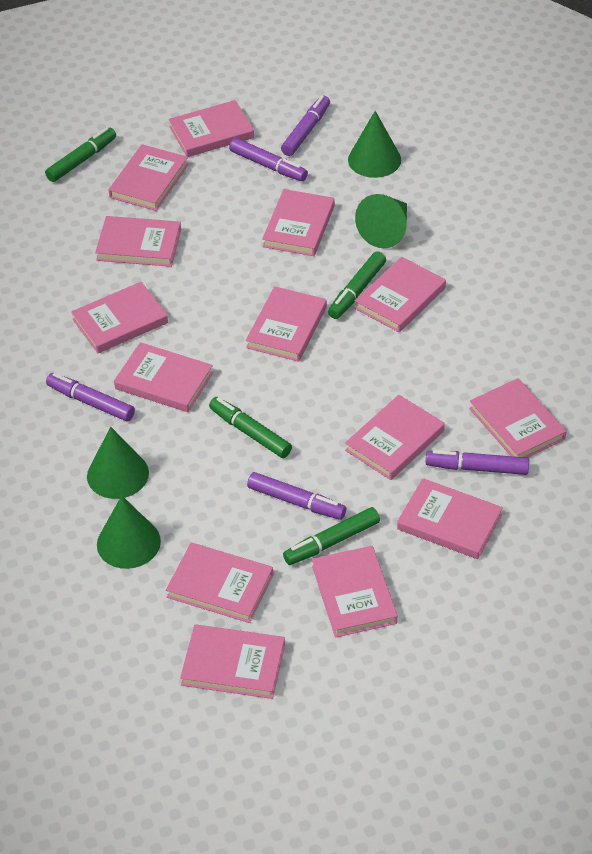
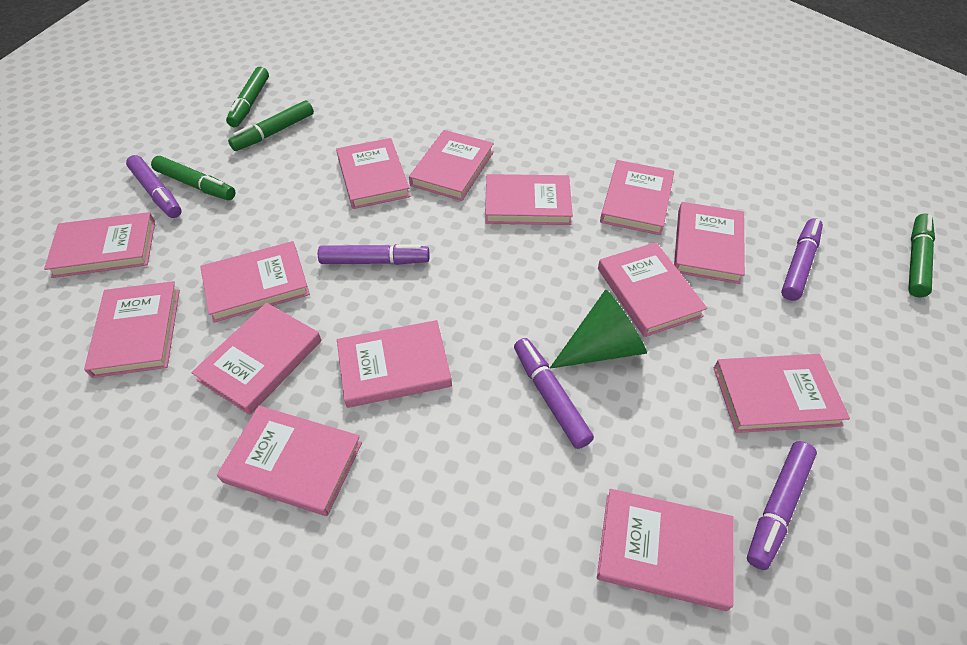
green cone: 4 -> 1

